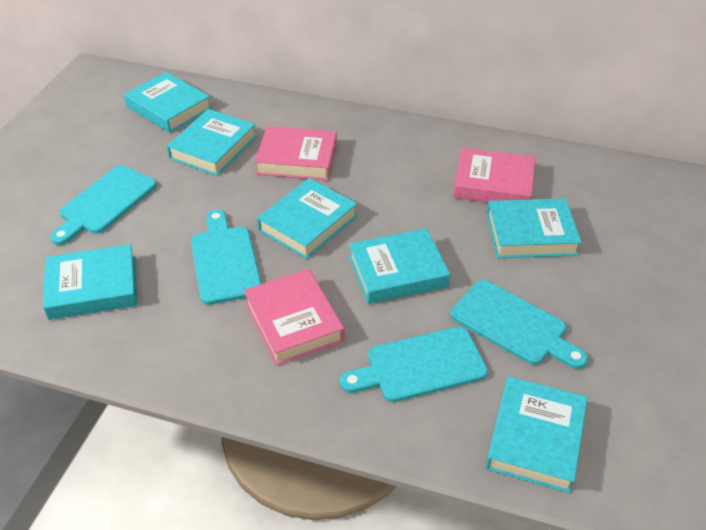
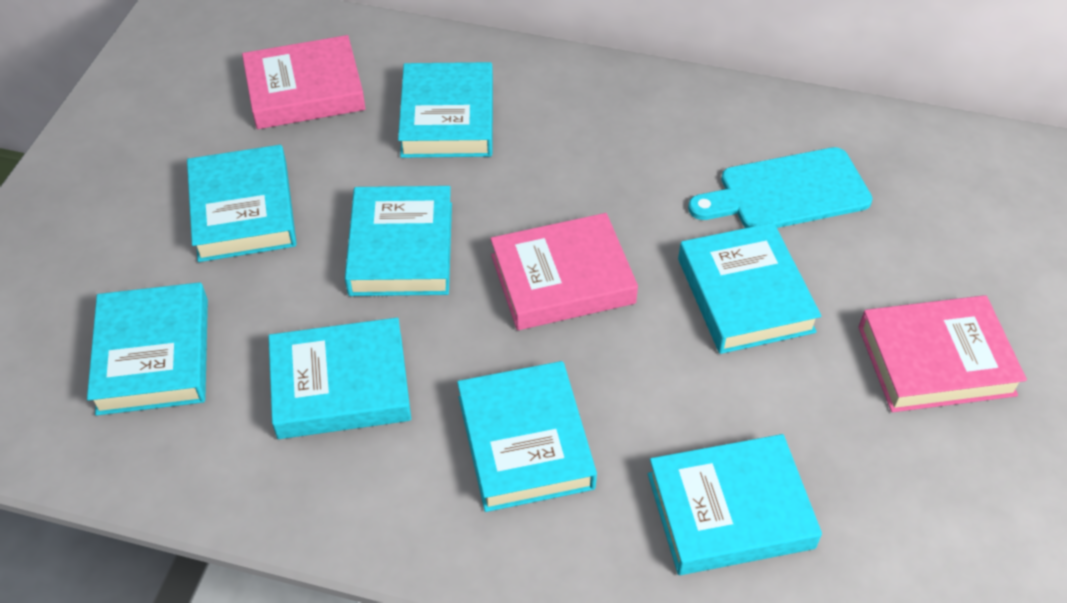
turquoise book: 7 -> 8
turquoise cutting board: 4 -> 1

